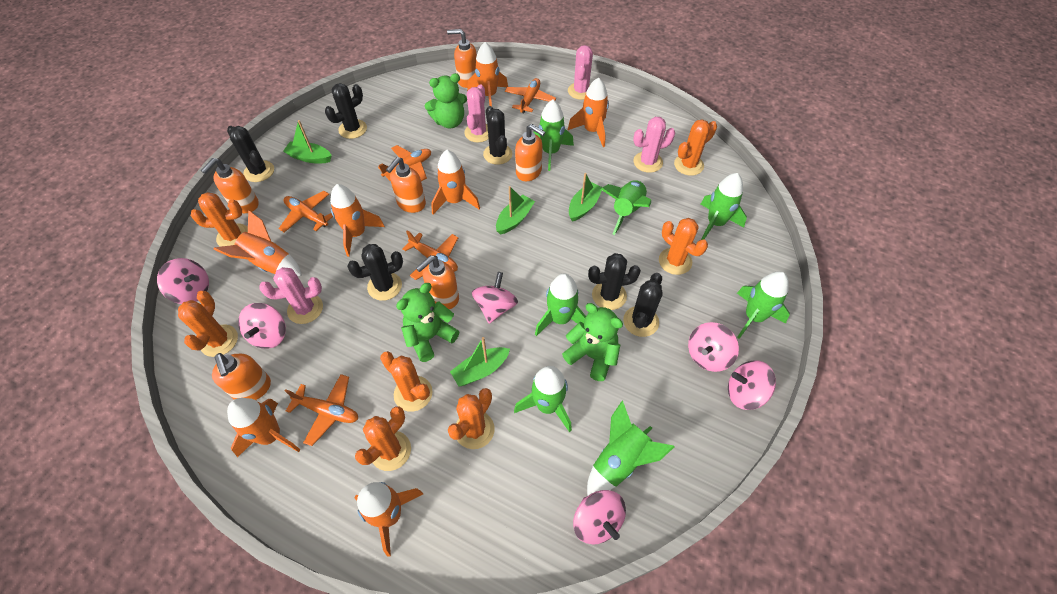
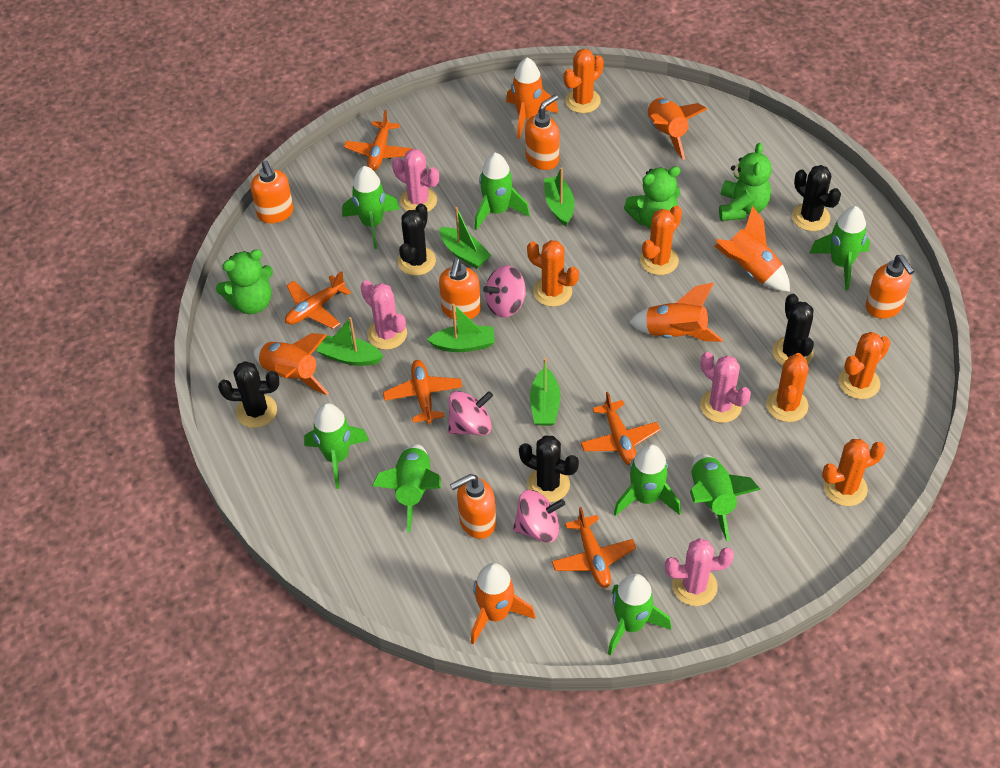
black cactus: 6 -> 5
green boat: 4 -> 5
green rocket: 7 -> 8
orange cactus: 7 -> 6
orange rocket: 7 -> 6
orange soap dispenser: 6 -> 5
pink spinning top: 6 -> 3

